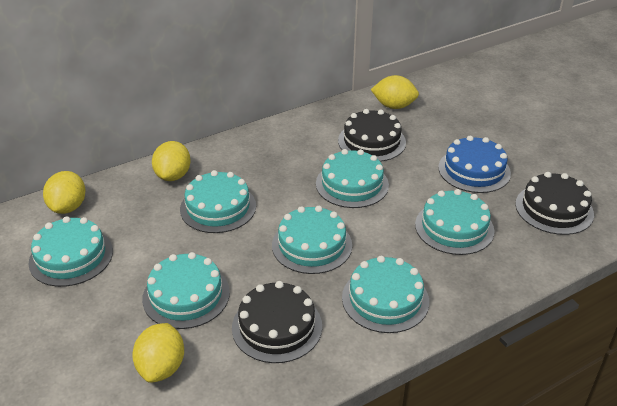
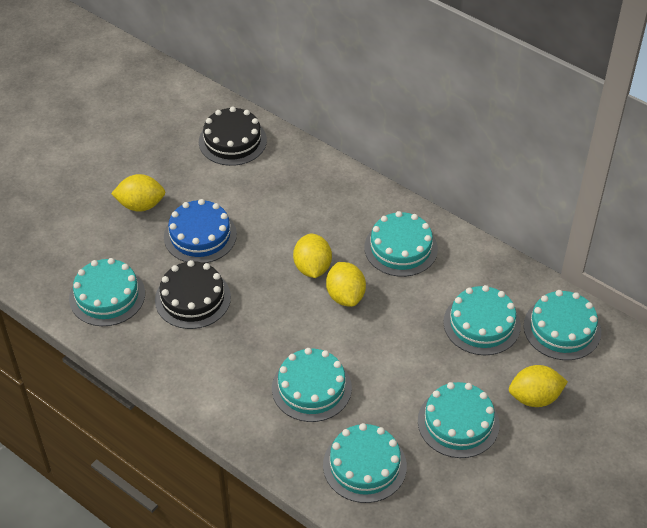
black cake: 3 -> 2

